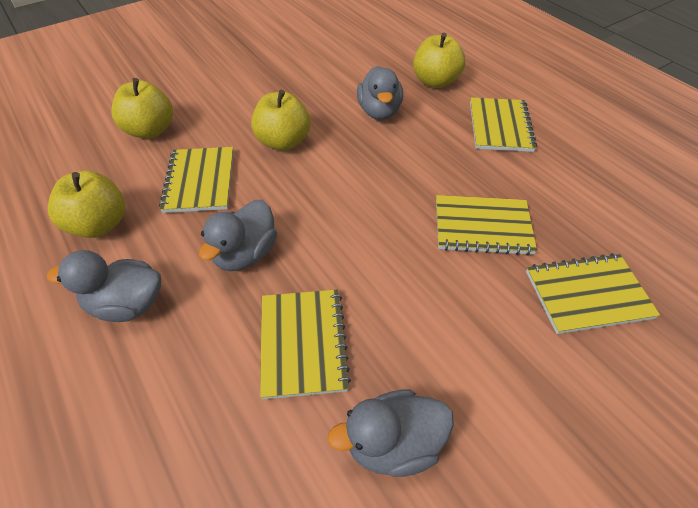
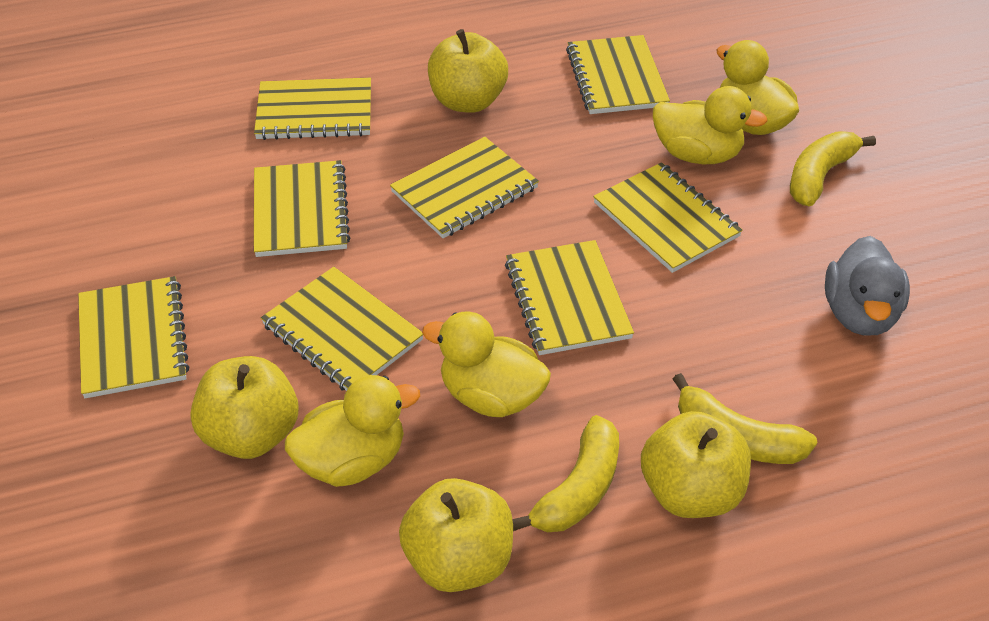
grey duck: 4 -> 1
yellow banana: 0 -> 3
yellow duck: 0 -> 4
yellow notebook: 5 -> 8

